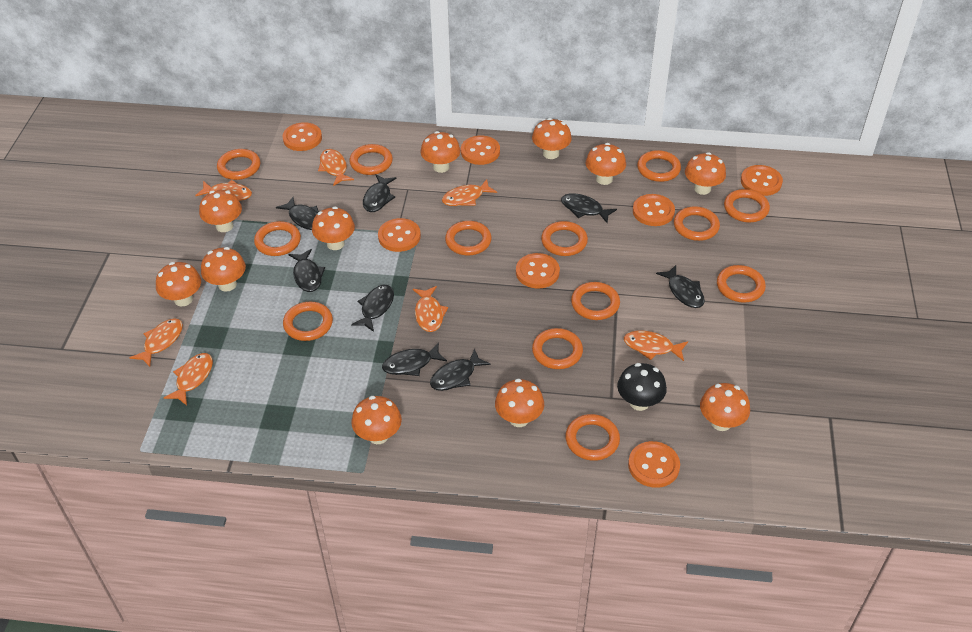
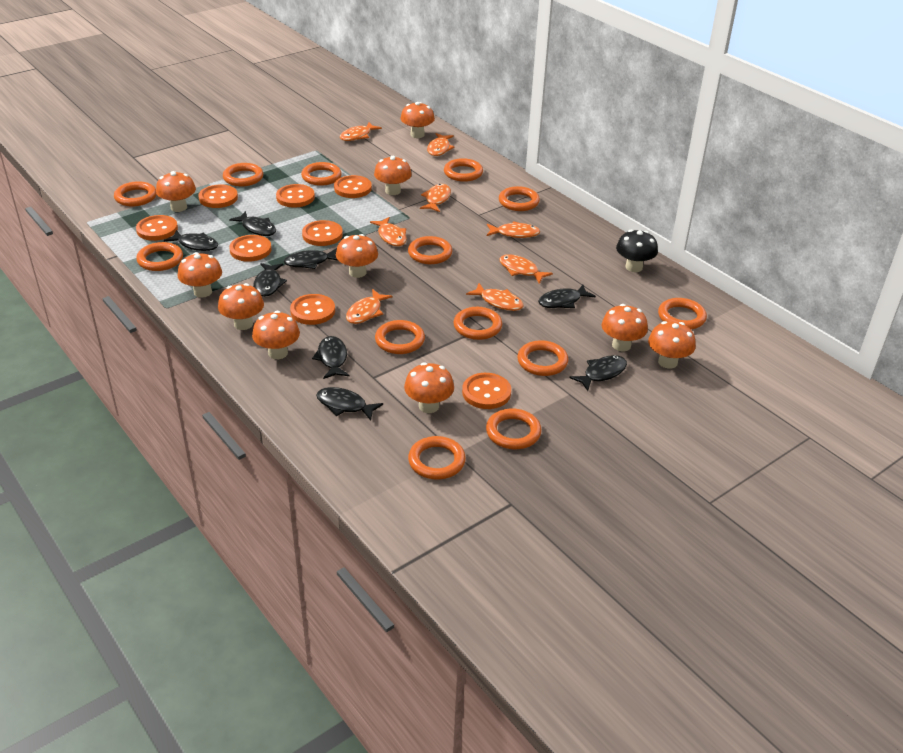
orange button: 7 -> 8
orange fish: 7 -> 8
orange mushroom: 11 -> 10

